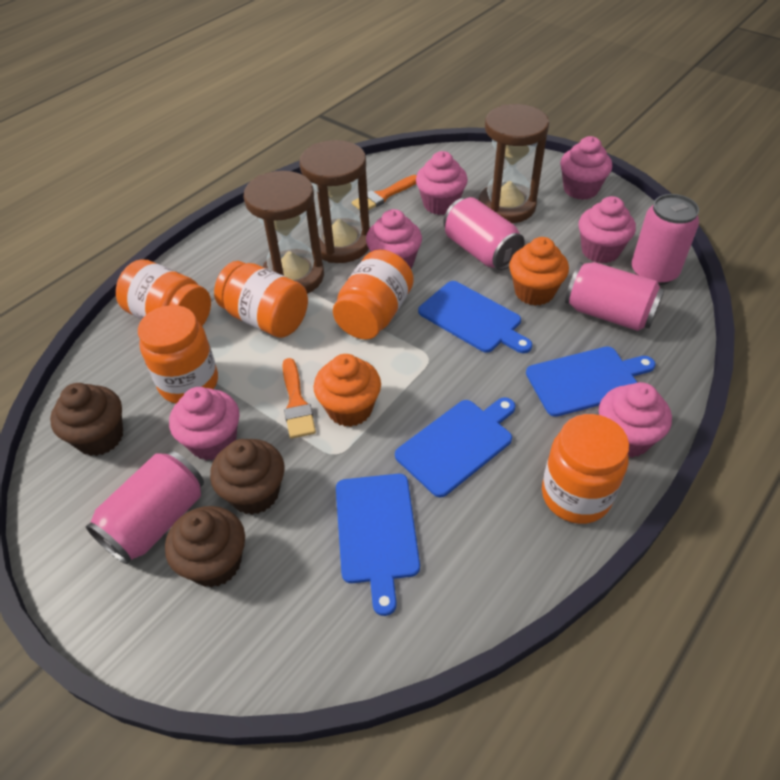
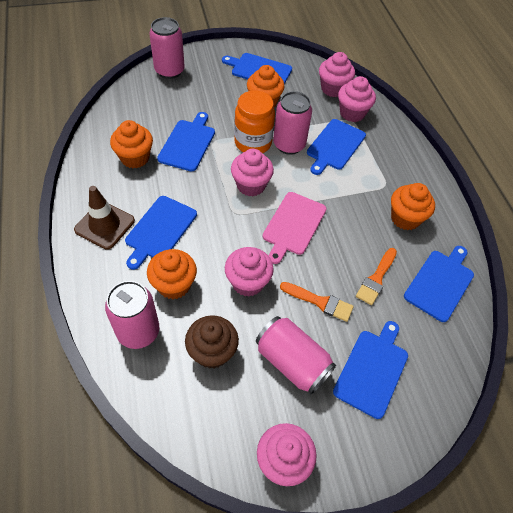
blue cutting board: 4 -> 6
brown cupcake: 3 -> 1
brown hourglass: 3 -> 0
brown traffic cone: 0 -> 1
orange cupcake: 2 -> 4
orange jar: 5 -> 1
pink cupcake: 6 -> 5
pink cutting board: 0 -> 1

